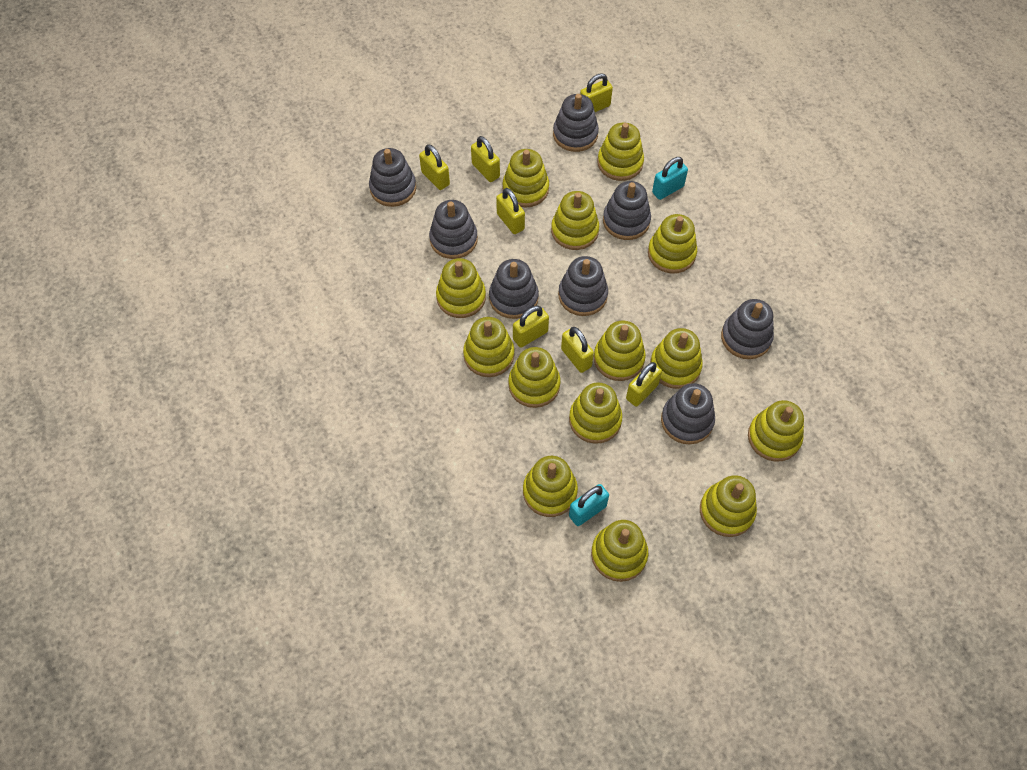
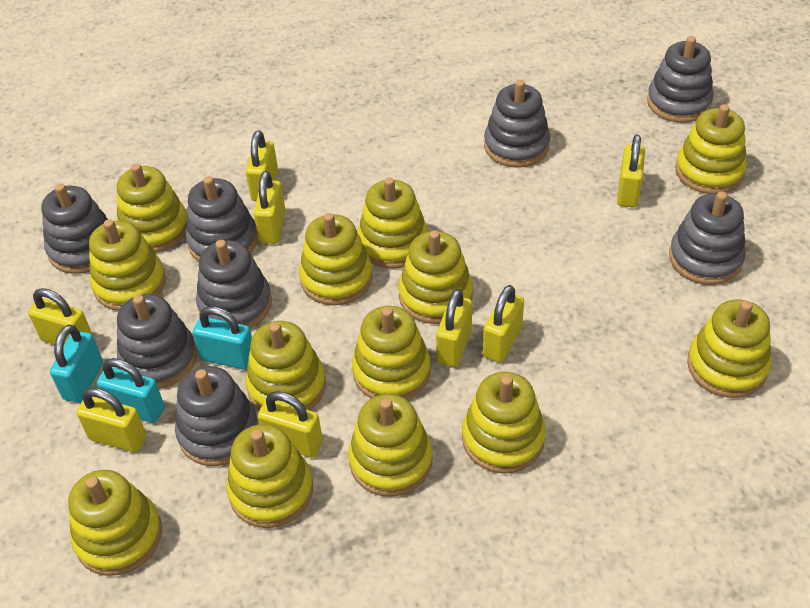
turquoise padlock: 2 -> 3
yellow padlock: 7 -> 8
yellow stacking toy: 14 -> 13

